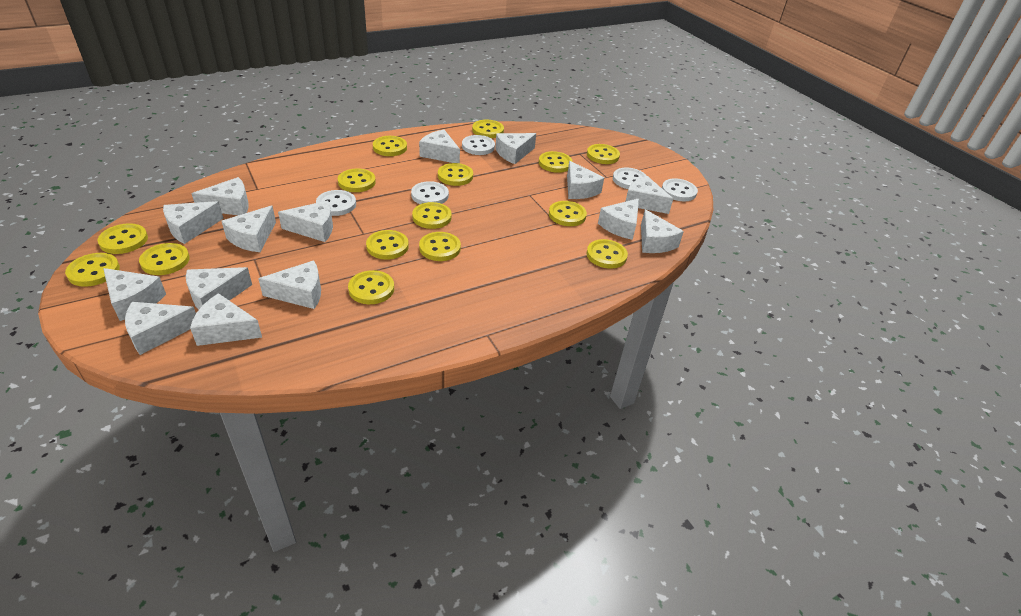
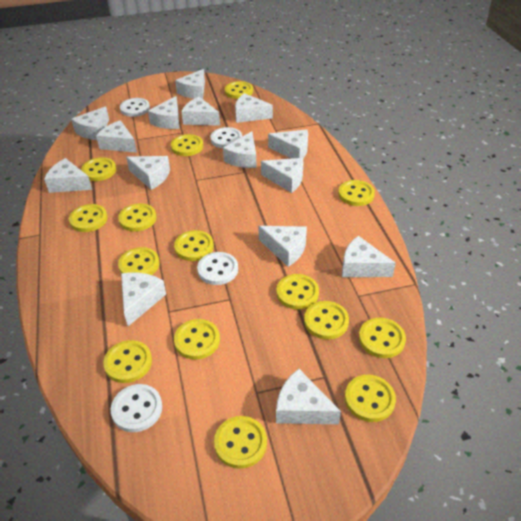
white button: 5 -> 4

